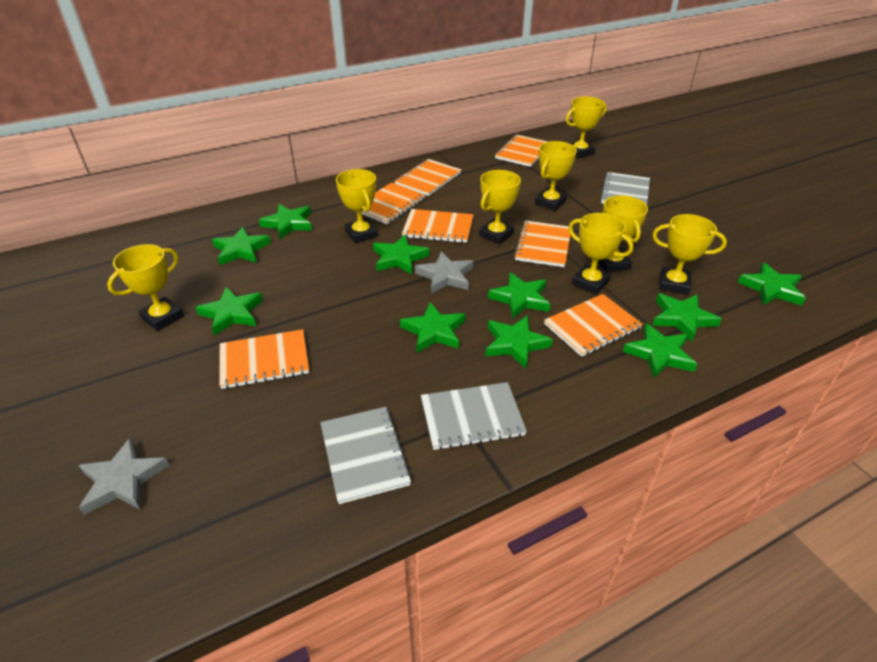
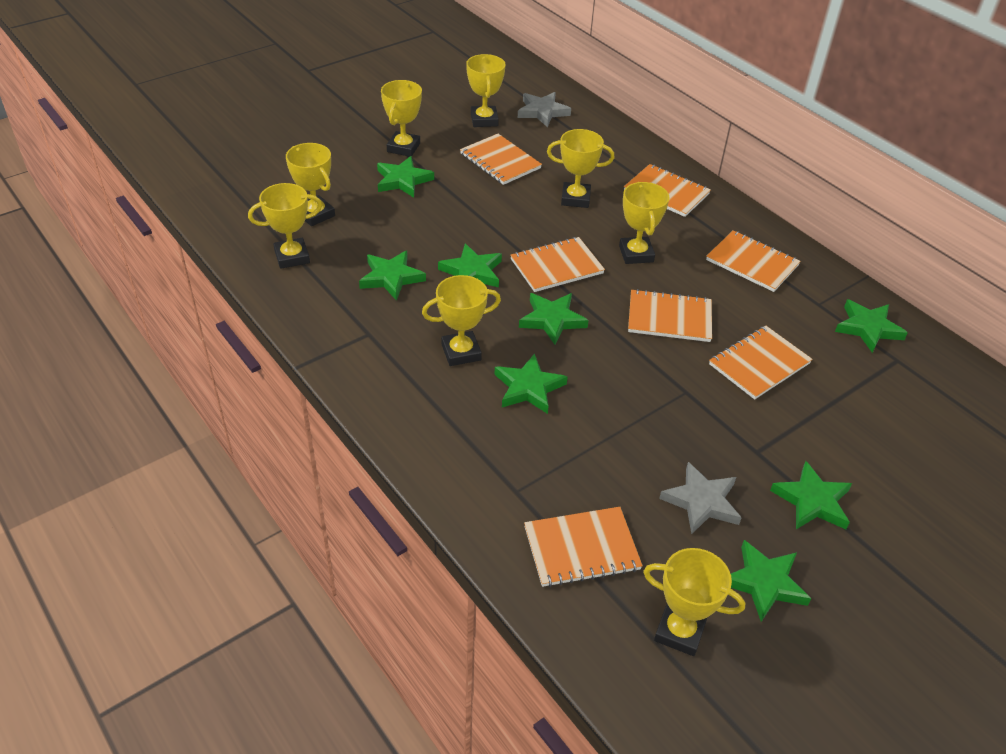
green star: 10 -> 8
grey notebook: 3 -> 0

